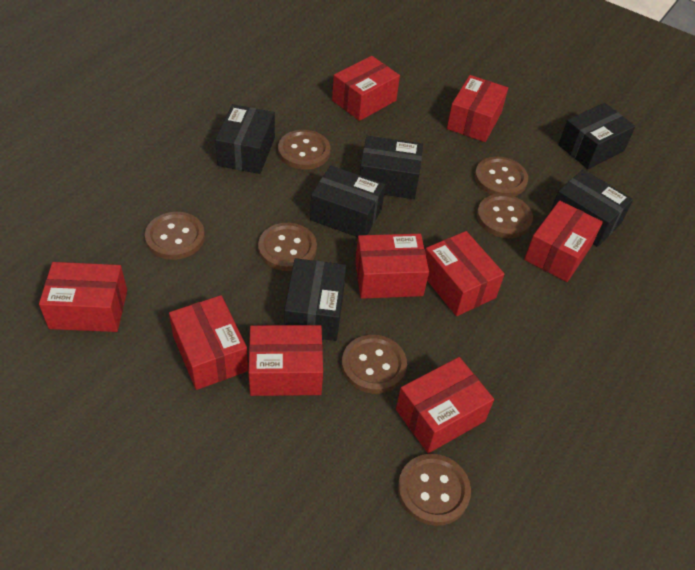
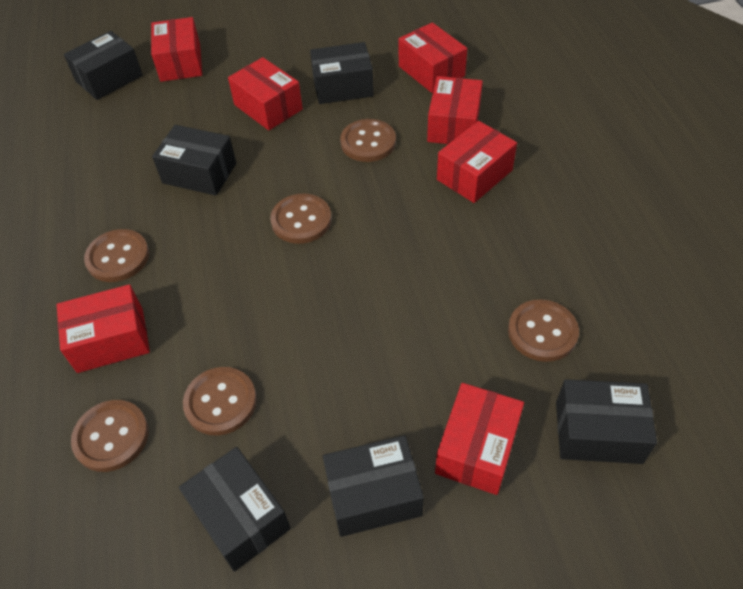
brown button: 7 -> 6
red box: 9 -> 7

